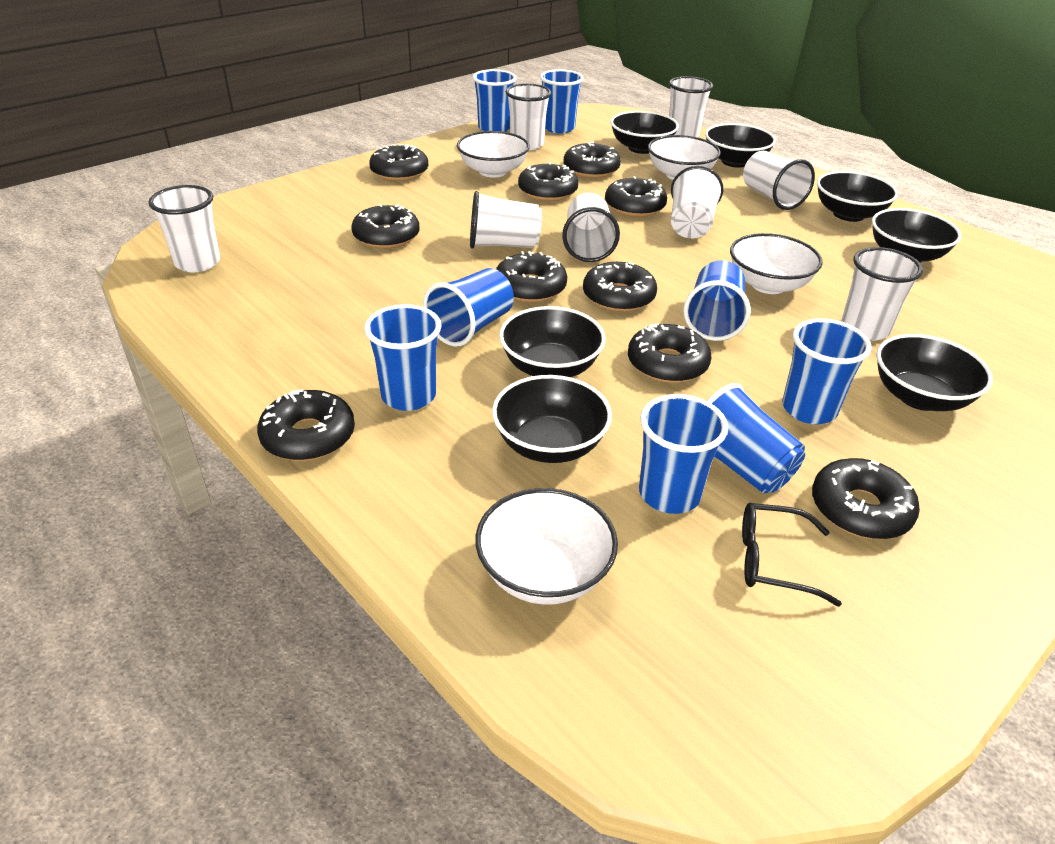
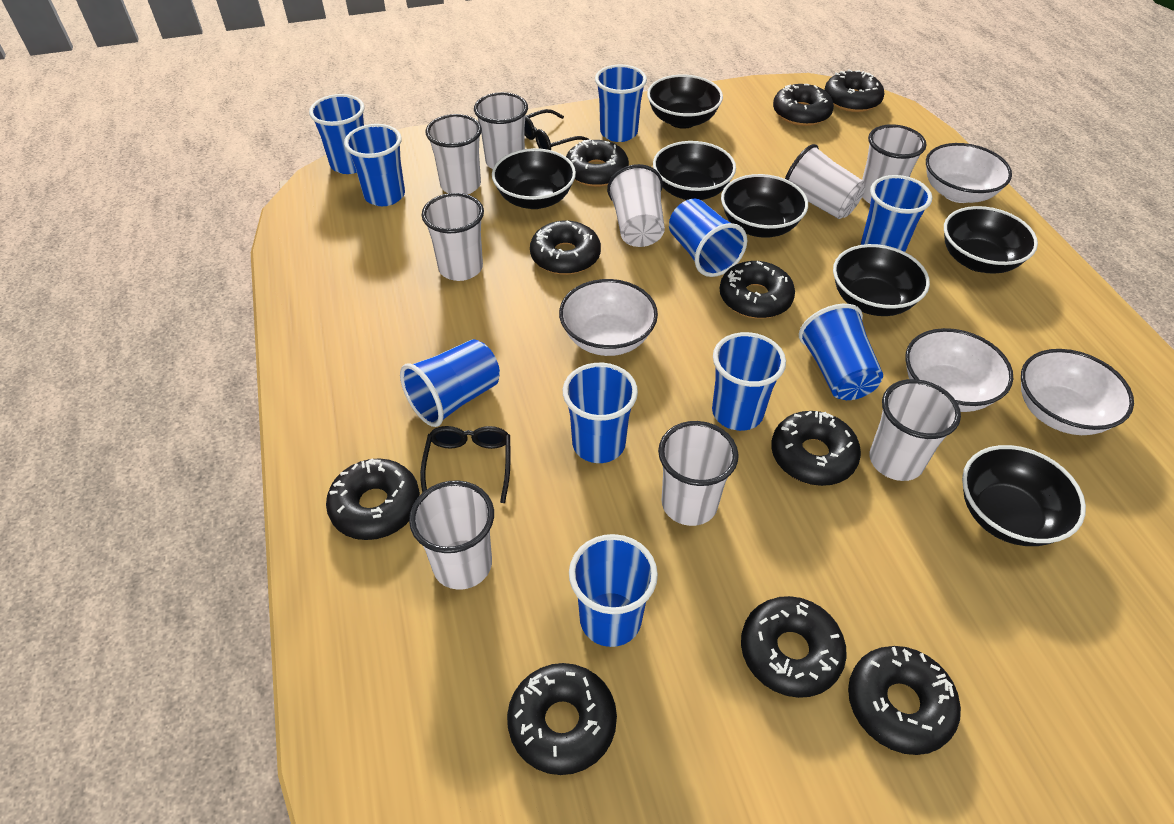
black glasses: 1 -> 2
blue cup: 8 -> 10
white cup: 8 -> 9

